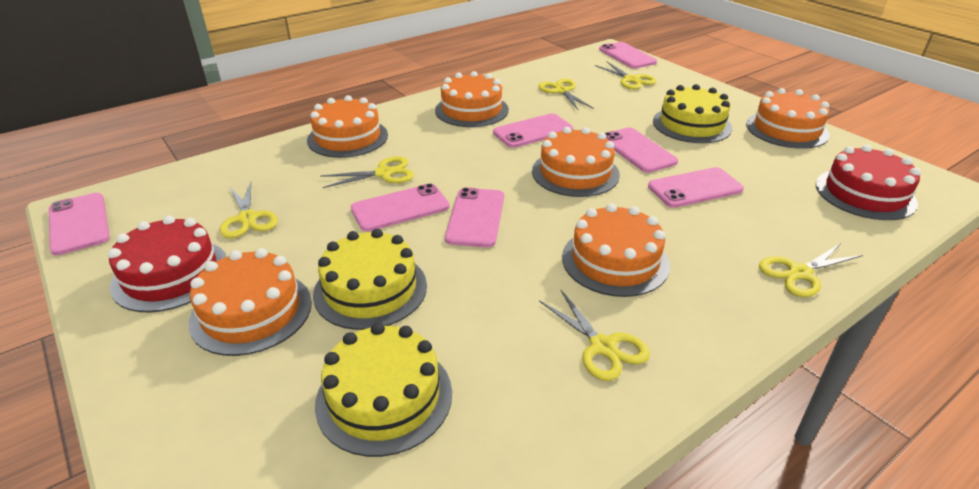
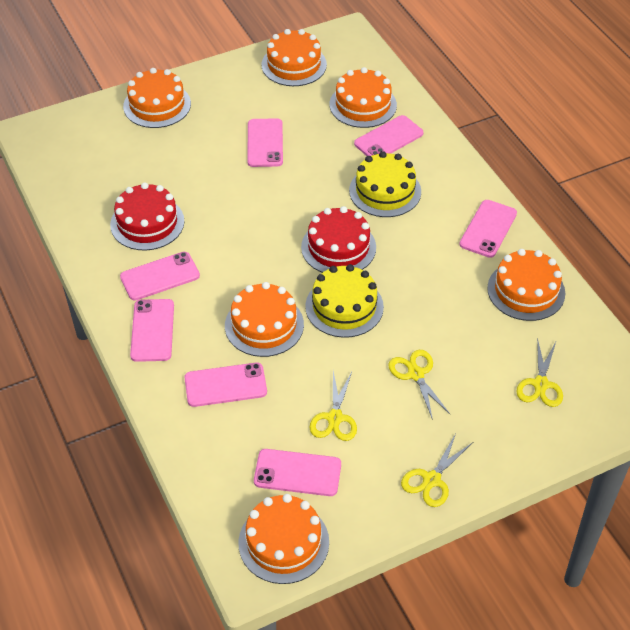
yellow cake: 3 -> 2
yellow scissors: 6 -> 4

